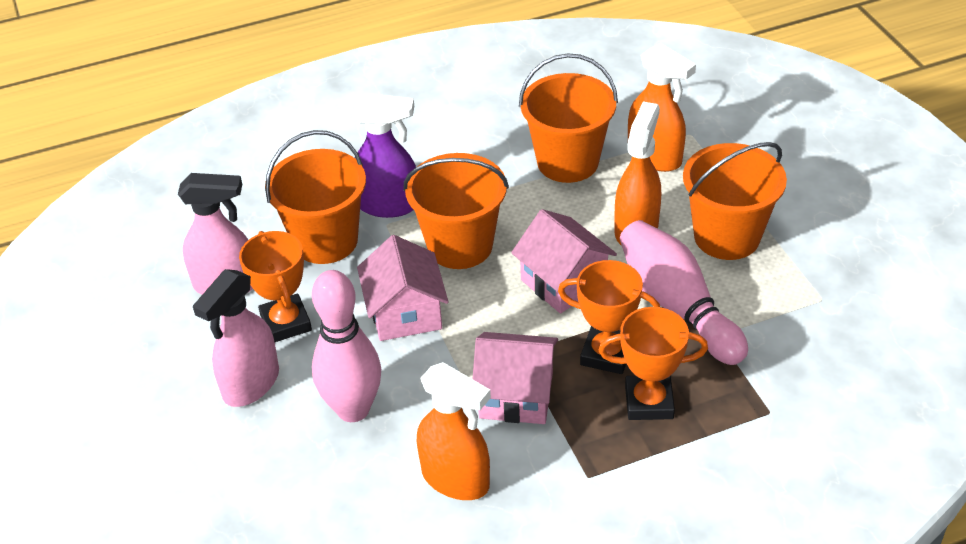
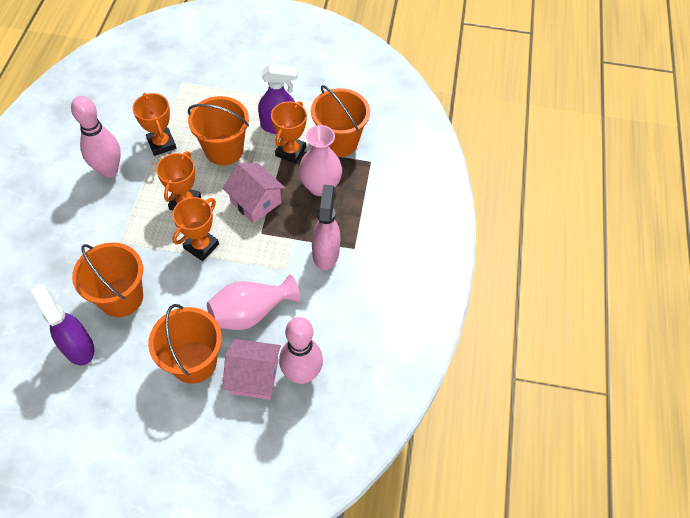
orange spray bottle: 3 -> 0
orange trophy: 3 -> 4
pink house: 3 -> 2
pink spray bottle: 2 -> 1
pink vase: 0 -> 2
purple spray bottle: 1 -> 2

